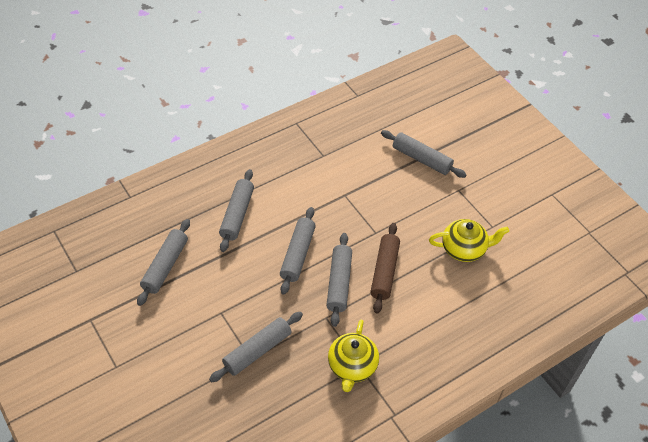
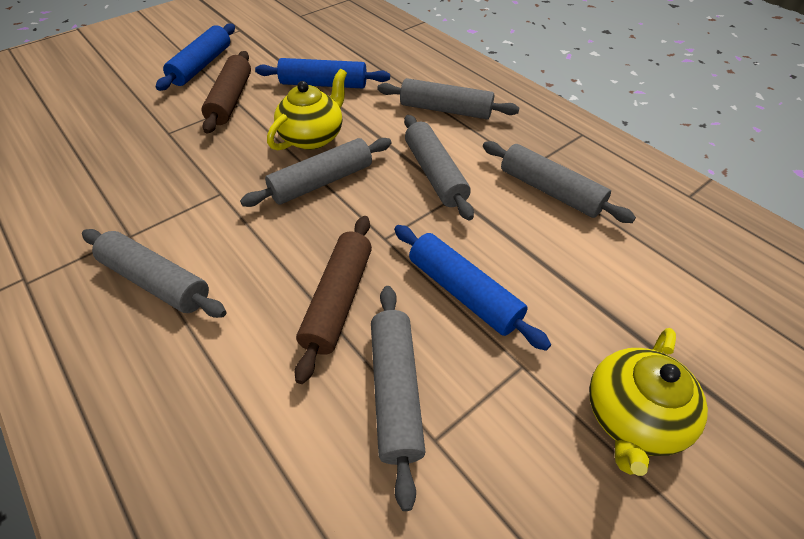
blue rolling pin: 0 -> 3
brown rolling pin: 1 -> 2

